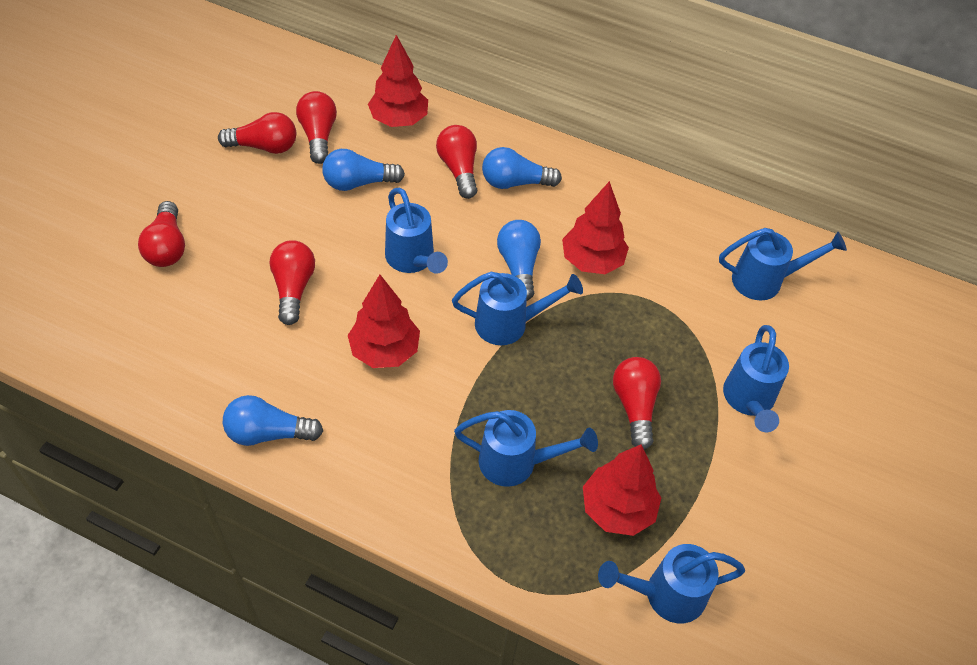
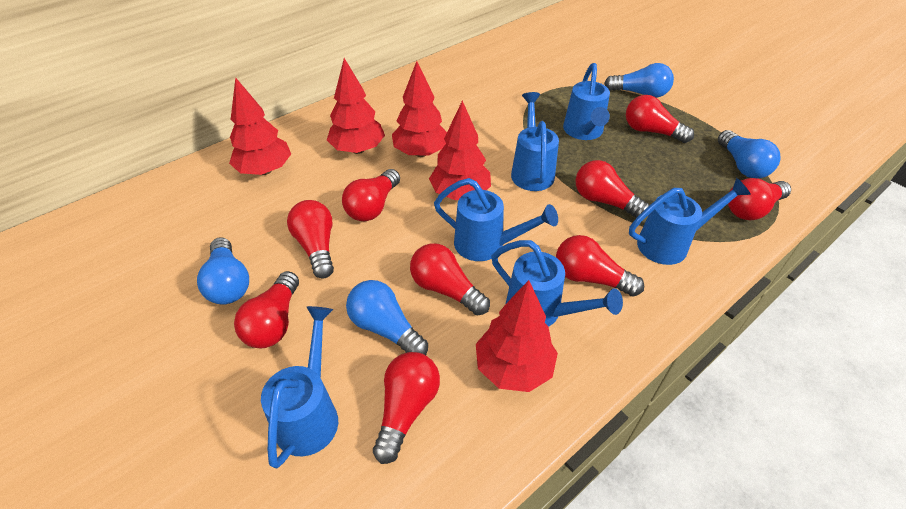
red light bulb: 6 -> 9
red tree: 4 -> 5

